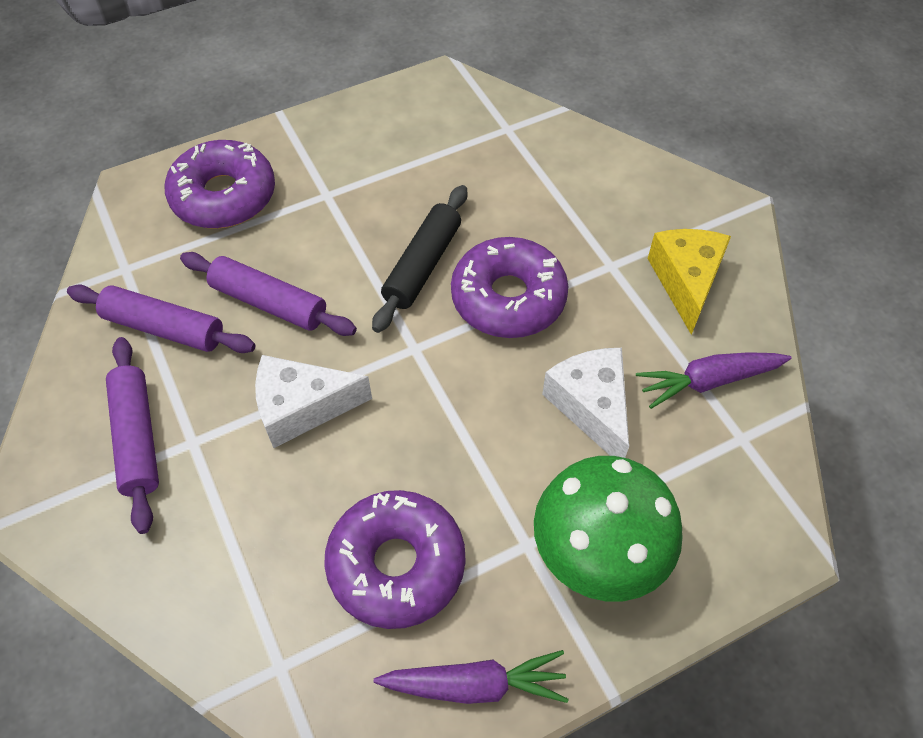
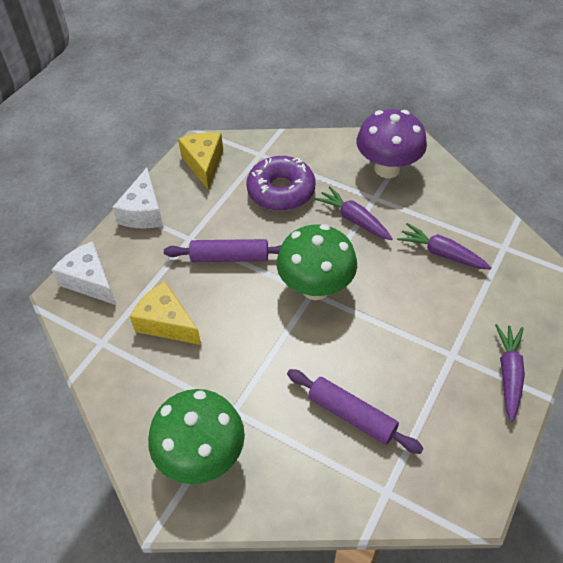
black rolling pin: 1 -> 0
green mushroom: 1 -> 2
purple carrot: 2 -> 3
purple donut: 3 -> 1
purple mushroom: 0 -> 1
purple rolling pin: 3 -> 2
yellow cheese: 1 -> 2

